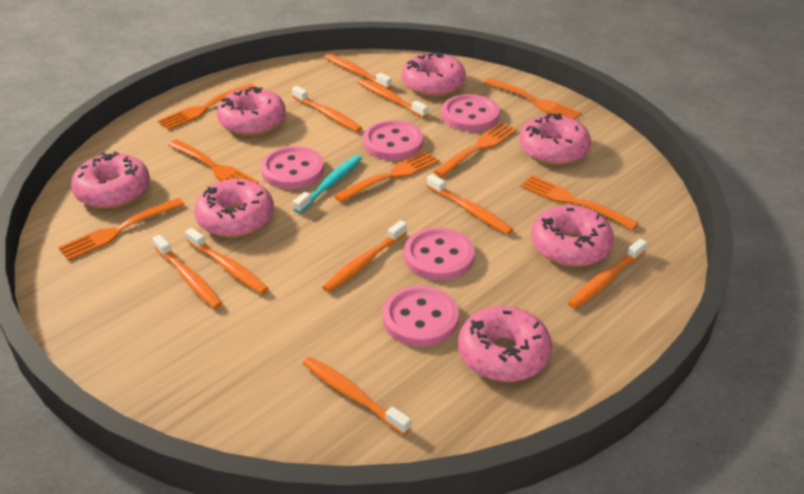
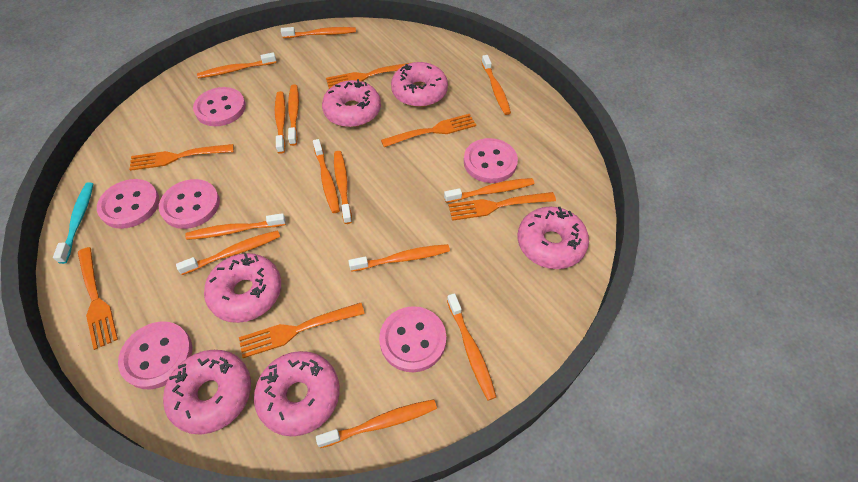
orange fork: 7 -> 6
orange toothbrush: 9 -> 13
pink button: 5 -> 6
pink donut: 7 -> 6

